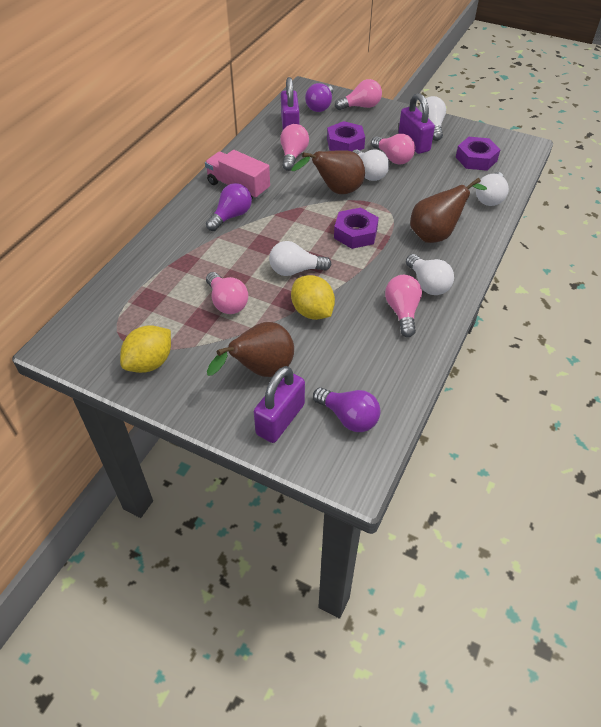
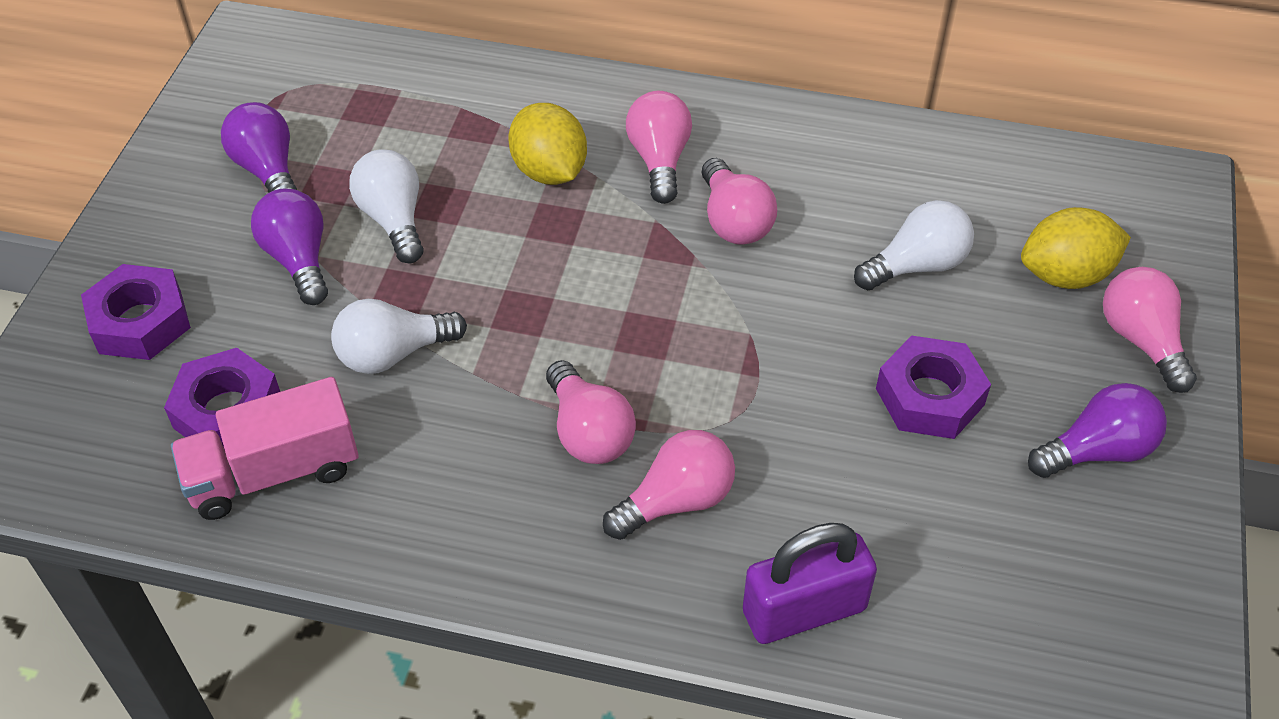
brown pear: 3 -> 0
purple padlock: 3 -> 1
white light bulb: 5 -> 3

